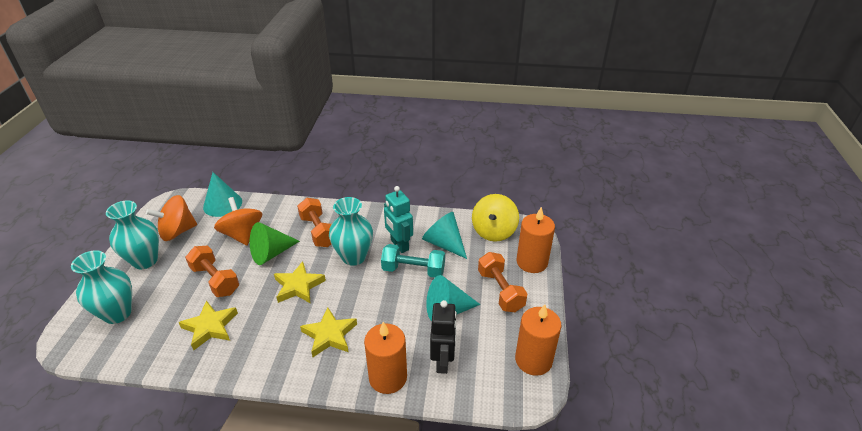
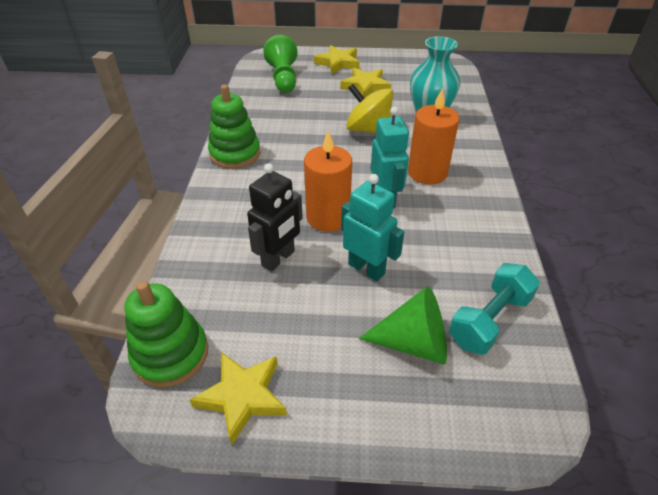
green pawn: 0 -> 1
green stacking toy: 0 -> 2
orange candle: 3 -> 2
orange dumbbell: 3 -> 0
orange spinning top: 2 -> 0
turquoise cone: 3 -> 0
turquoise robot: 1 -> 2
turquoise vase: 3 -> 1

